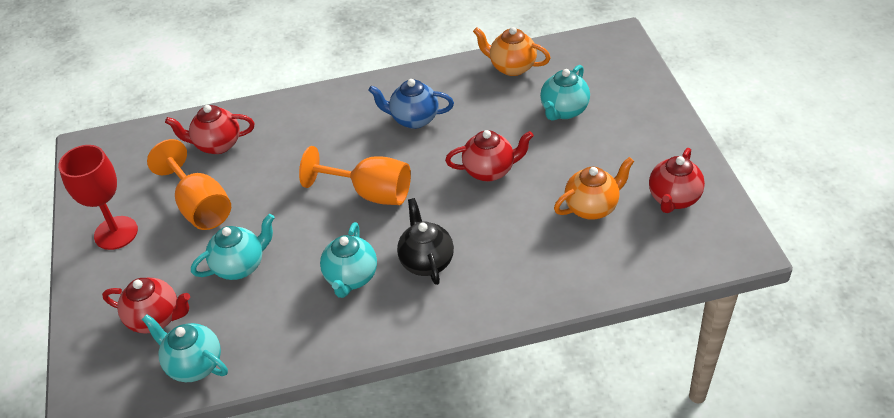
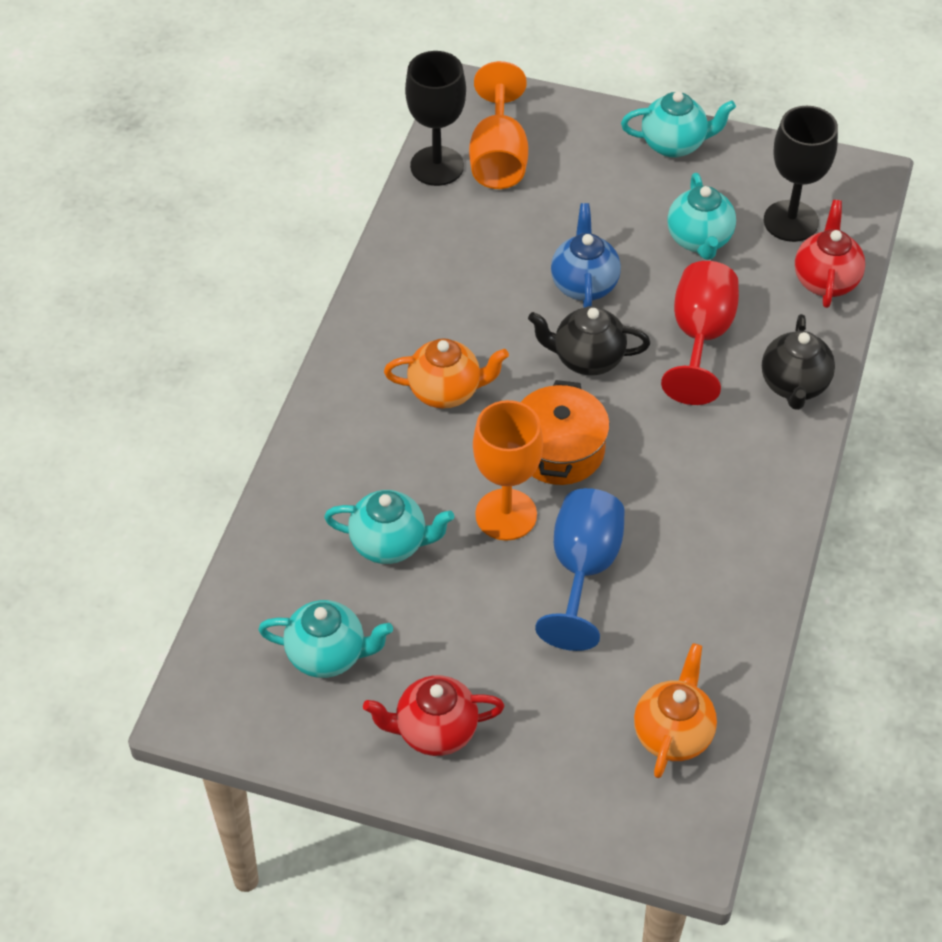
black goblet: 0 -> 2
black teapot: 1 -> 2
blue goblet: 0 -> 1
orange pot: 0 -> 1
red teapot: 4 -> 2

